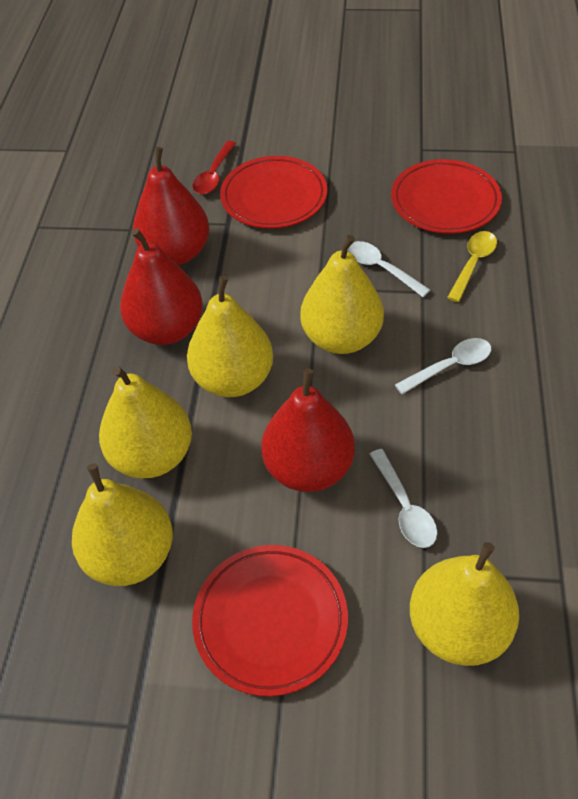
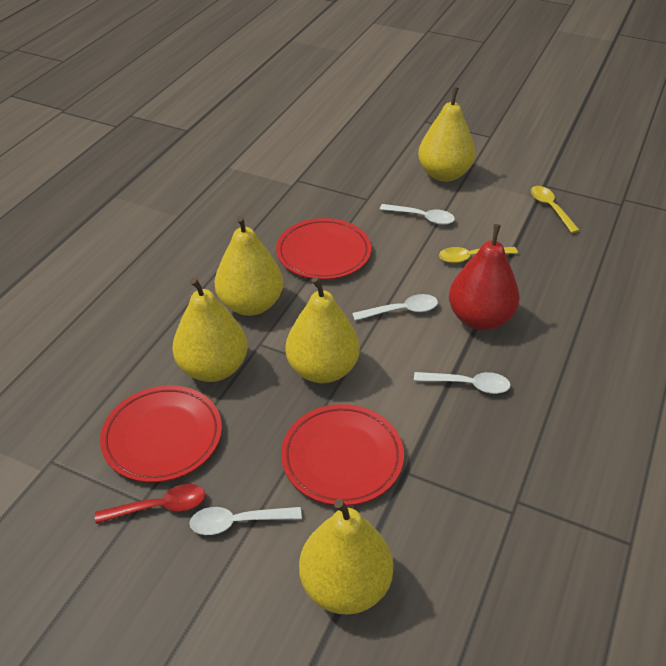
red pear: 3 -> 1
white spoon: 3 -> 4
yellow spoon: 1 -> 2

